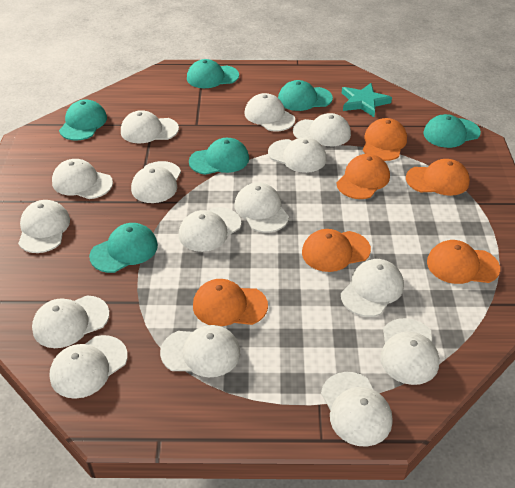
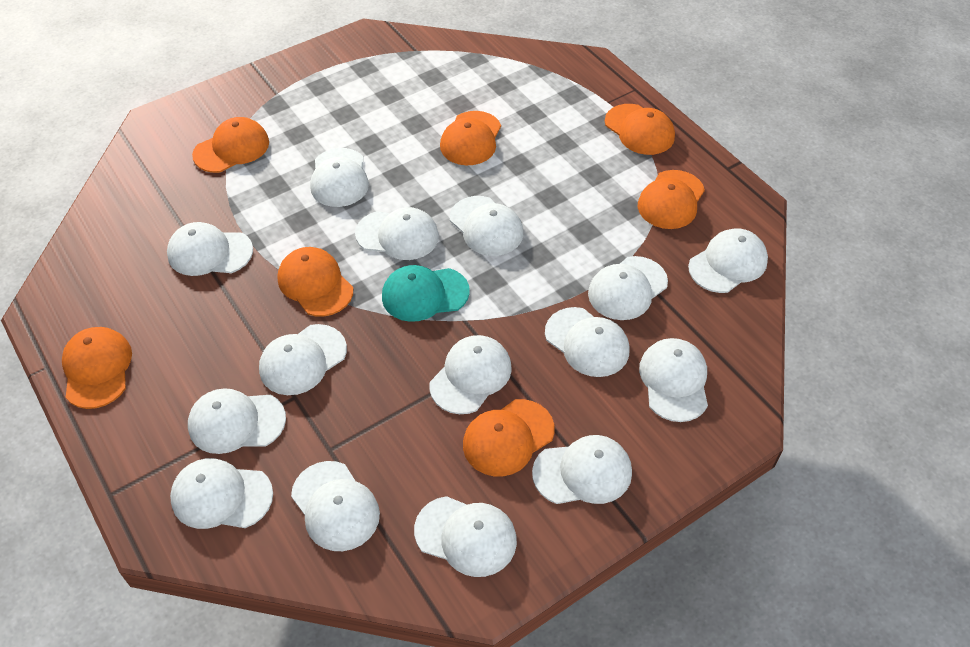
orange cap: 6 -> 7
turquoise cap: 6 -> 1
turquoise star: 1 -> 0

